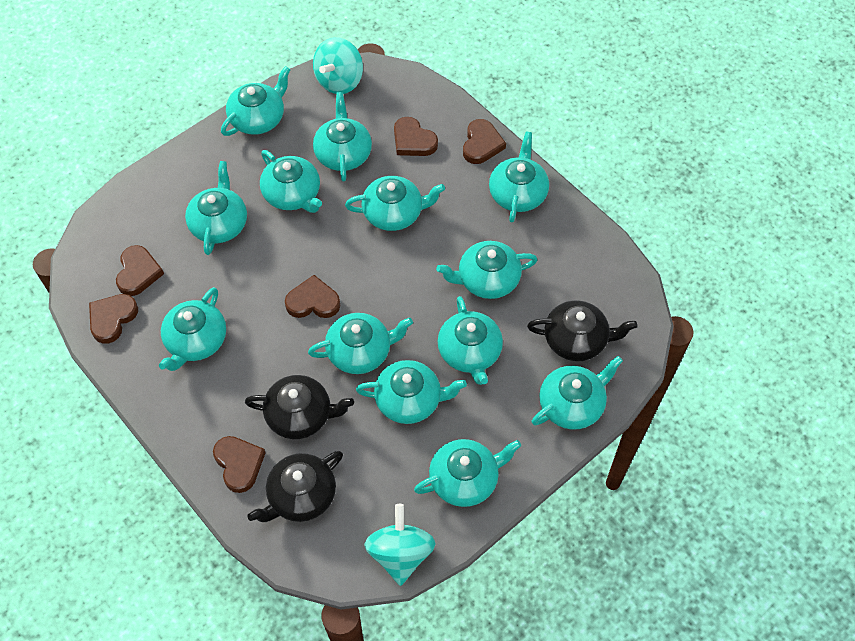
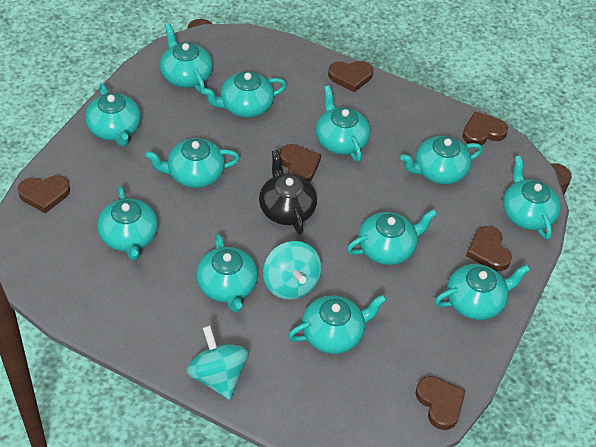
black teapot: 3 -> 1
turquoise teapot: 13 -> 12

